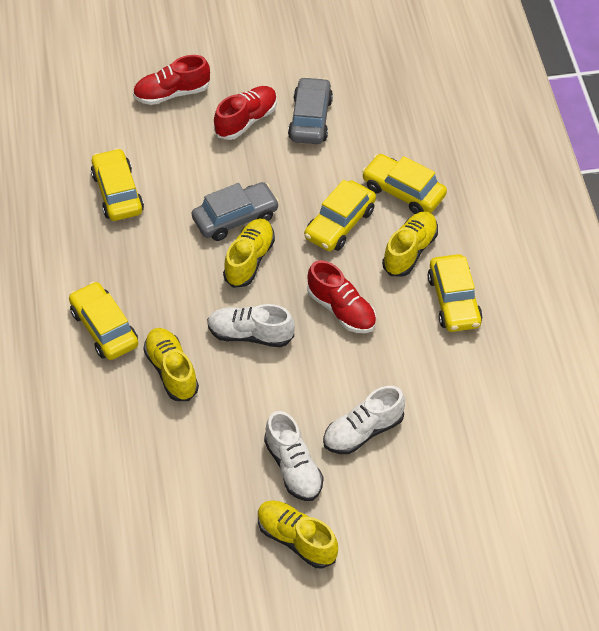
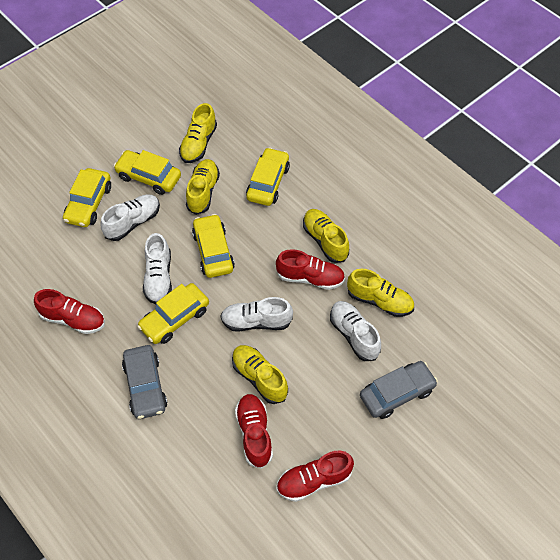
red shoe: 3 -> 4
white shoe: 3 -> 4
yellow shoe: 4 -> 5

